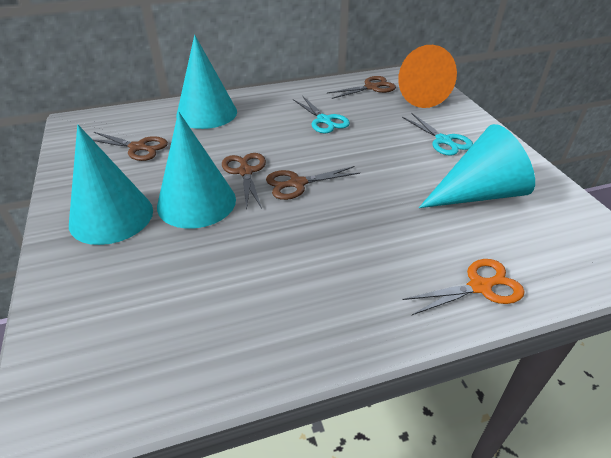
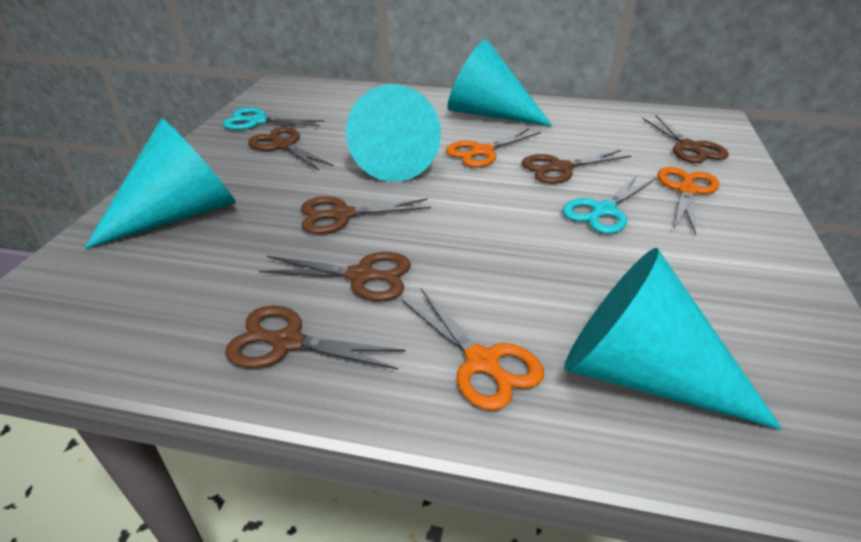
brown scissors: 4 -> 6
orange cone: 1 -> 0
orange scissors: 1 -> 3

